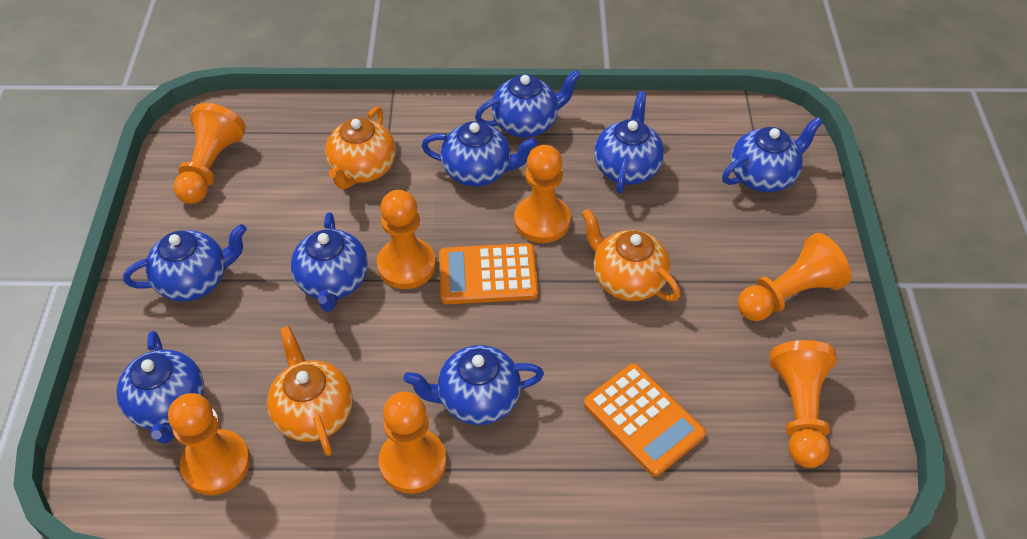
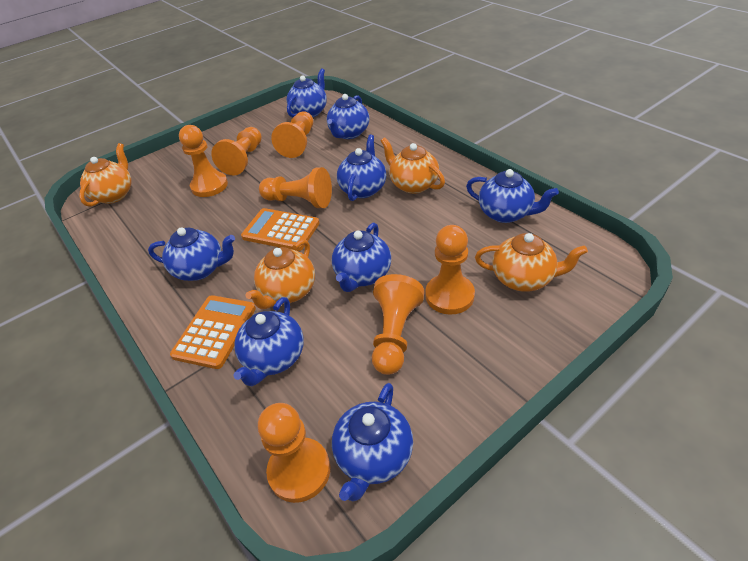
orange teapot: 3 -> 4

